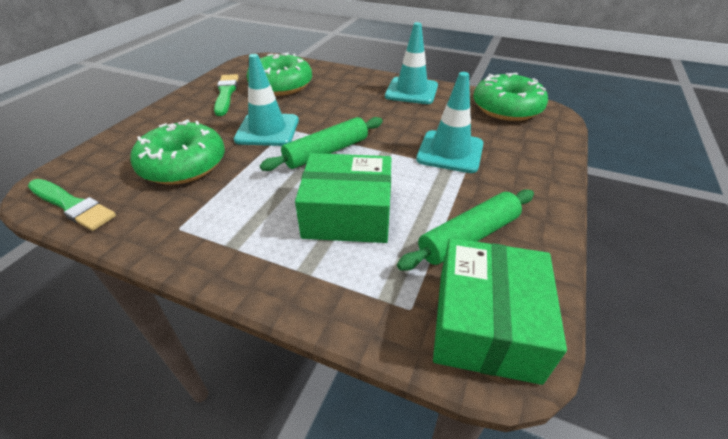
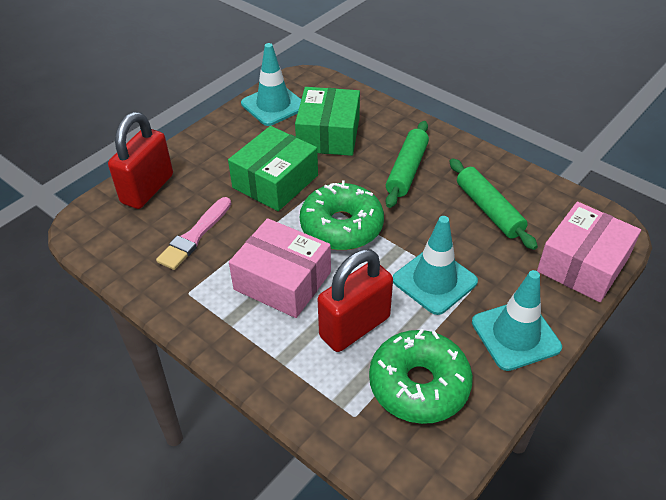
green brush: 2 -> 0
green donut: 3 -> 2
pink box: 0 -> 2
pink brush: 0 -> 1
red padlock: 0 -> 2

